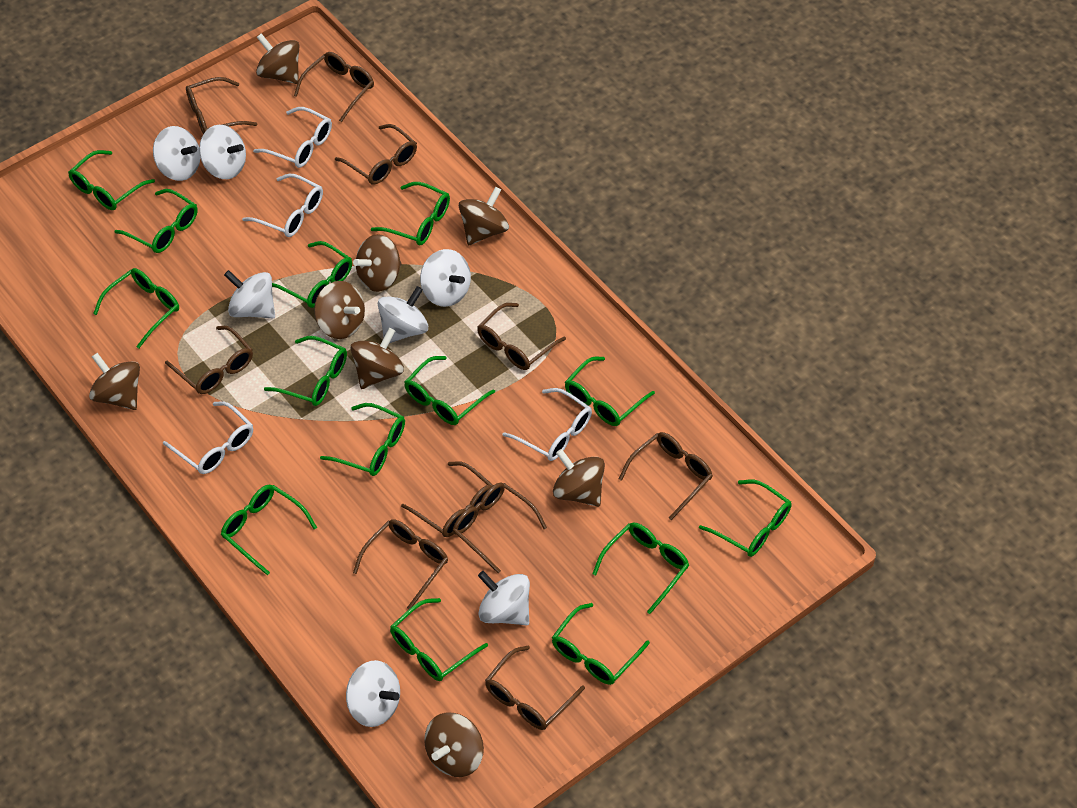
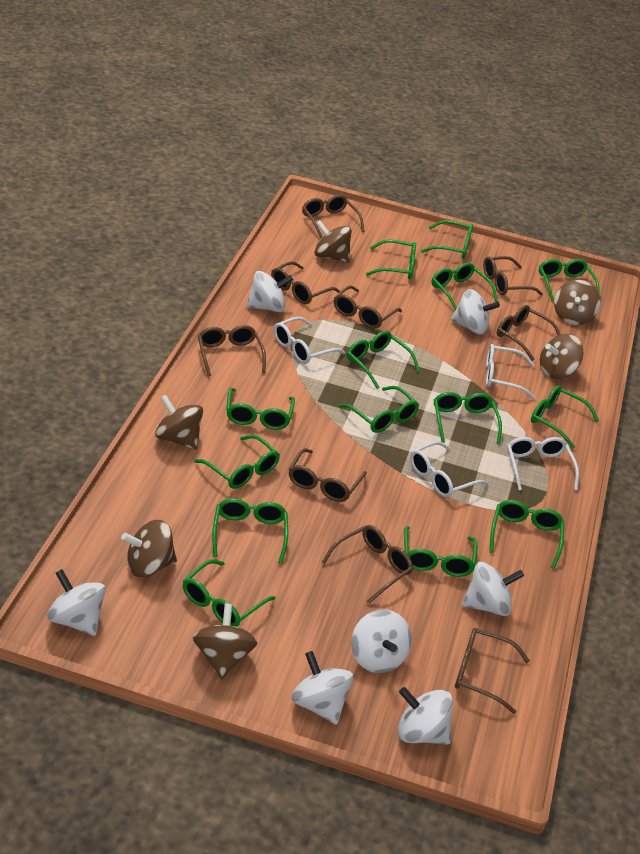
brown glasses: 10 -> 9
brown spinning top: 8 -> 6

